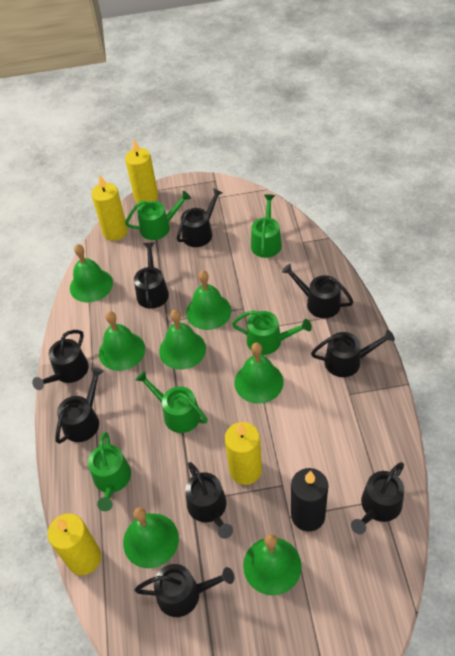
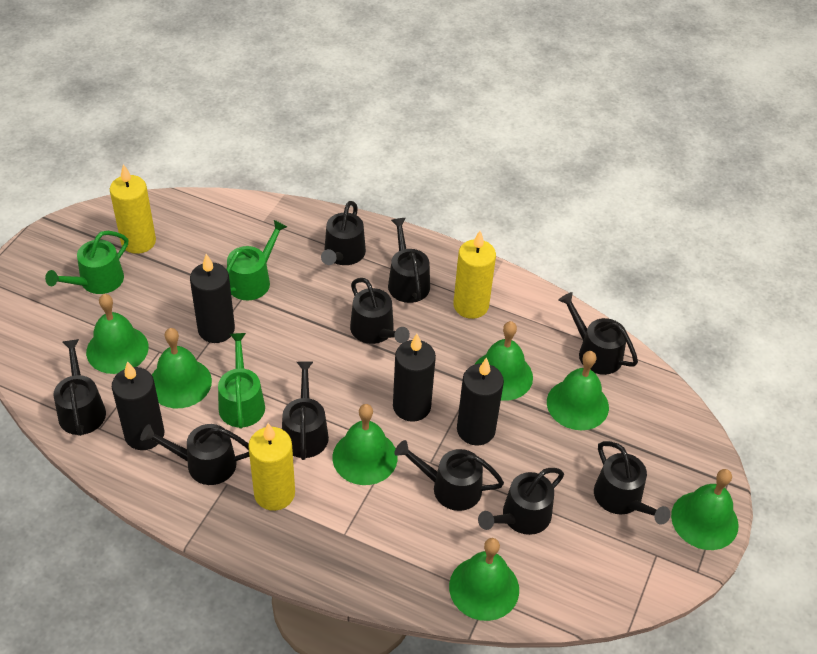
black candle: 1 -> 4
black watering can: 9 -> 10
green watering can: 5 -> 3
yellow candle: 4 -> 3

